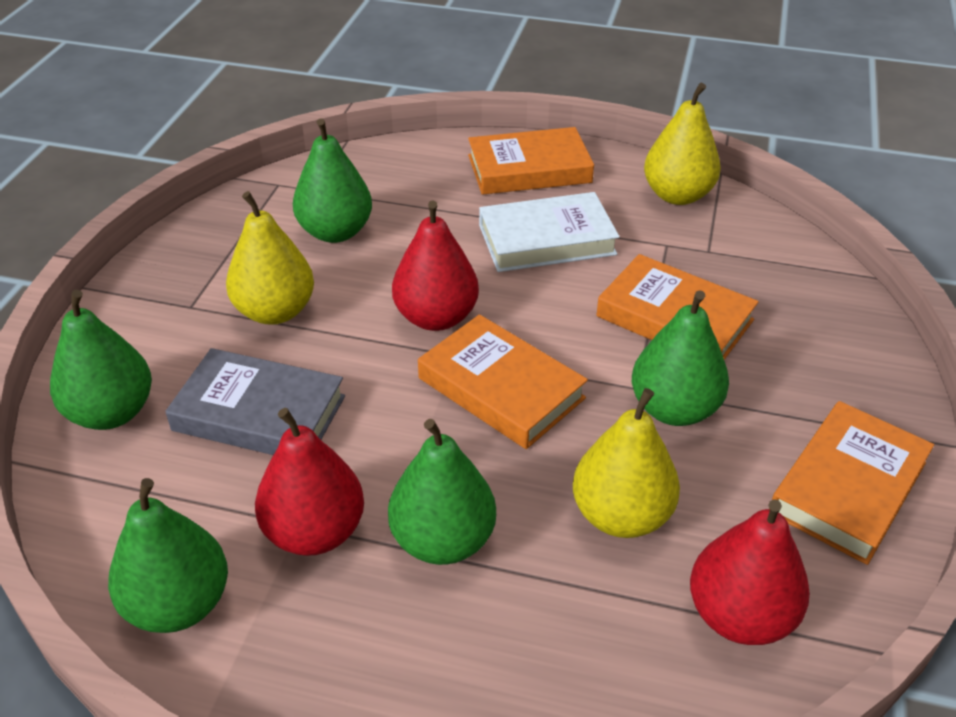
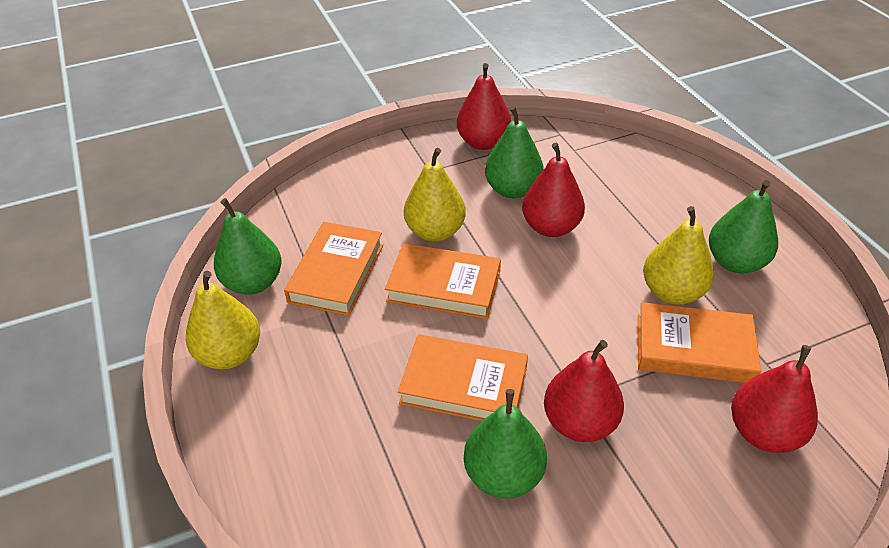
green pear: 5 -> 4
grey book: 1 -> 0
red pear: 3 -> 4
white book: 1 -> 0

